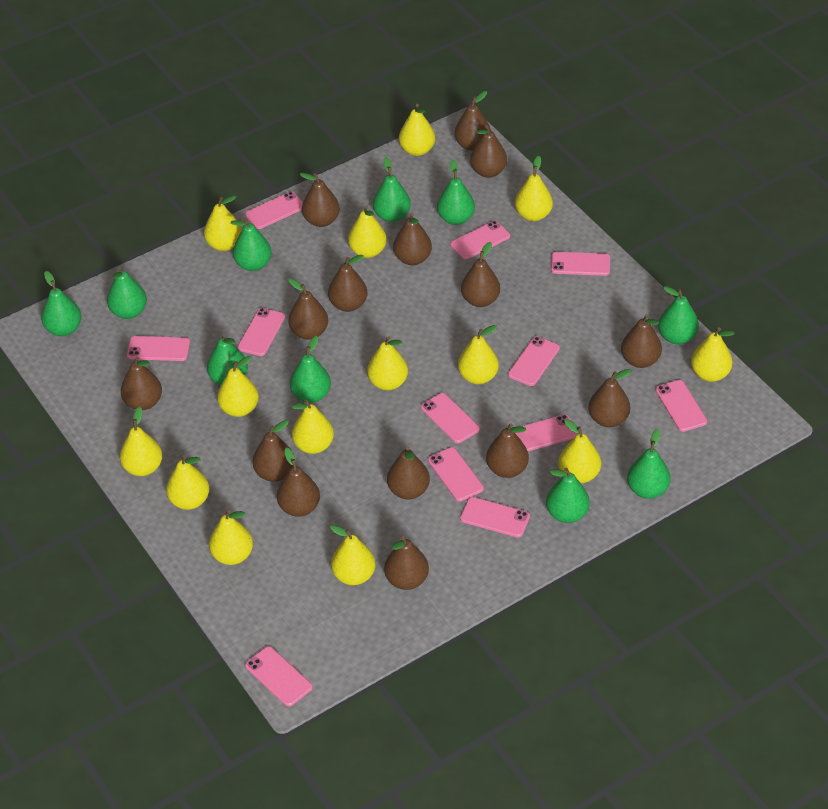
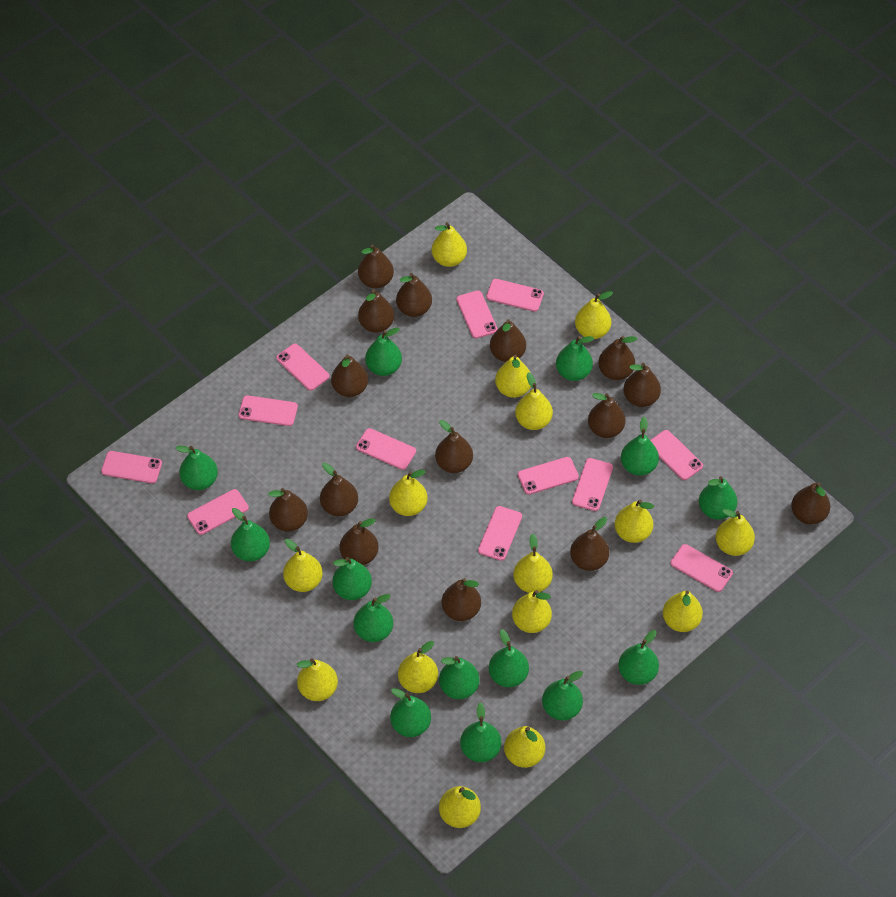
green pear: 10 -> 14
yellow pear: 14 -> 15

